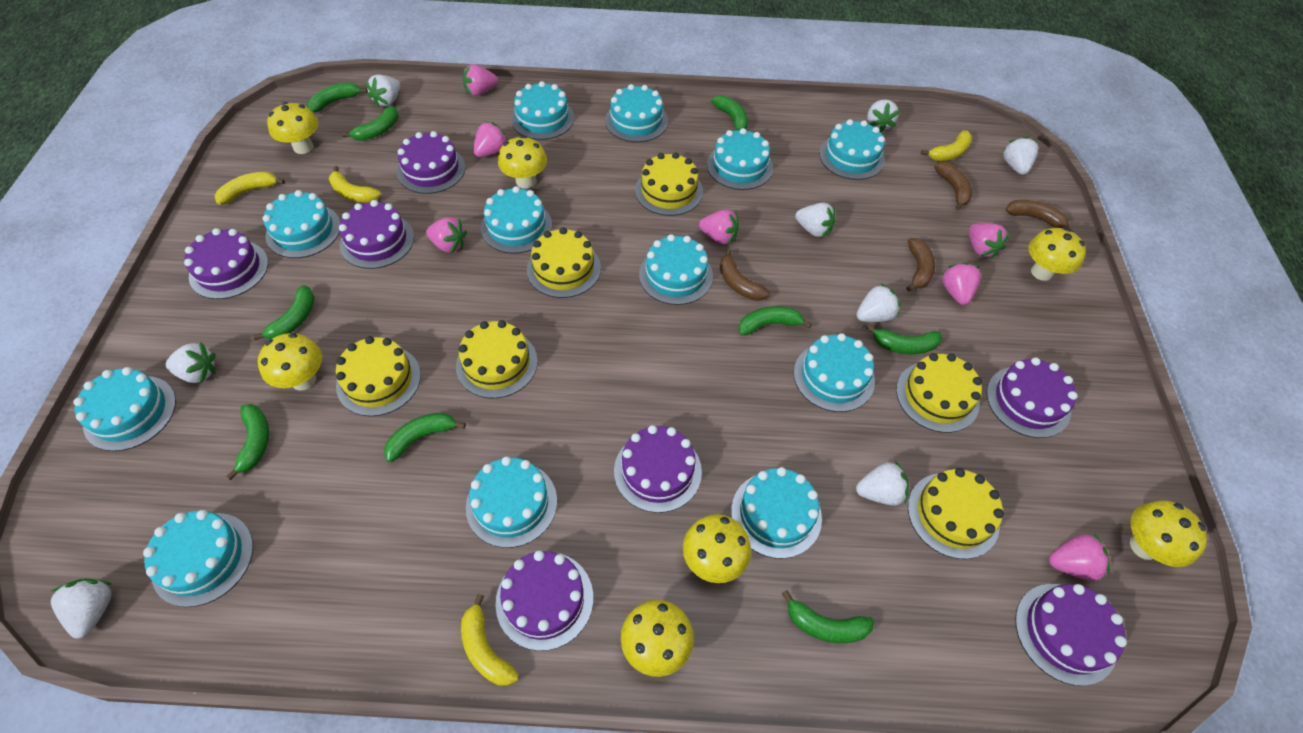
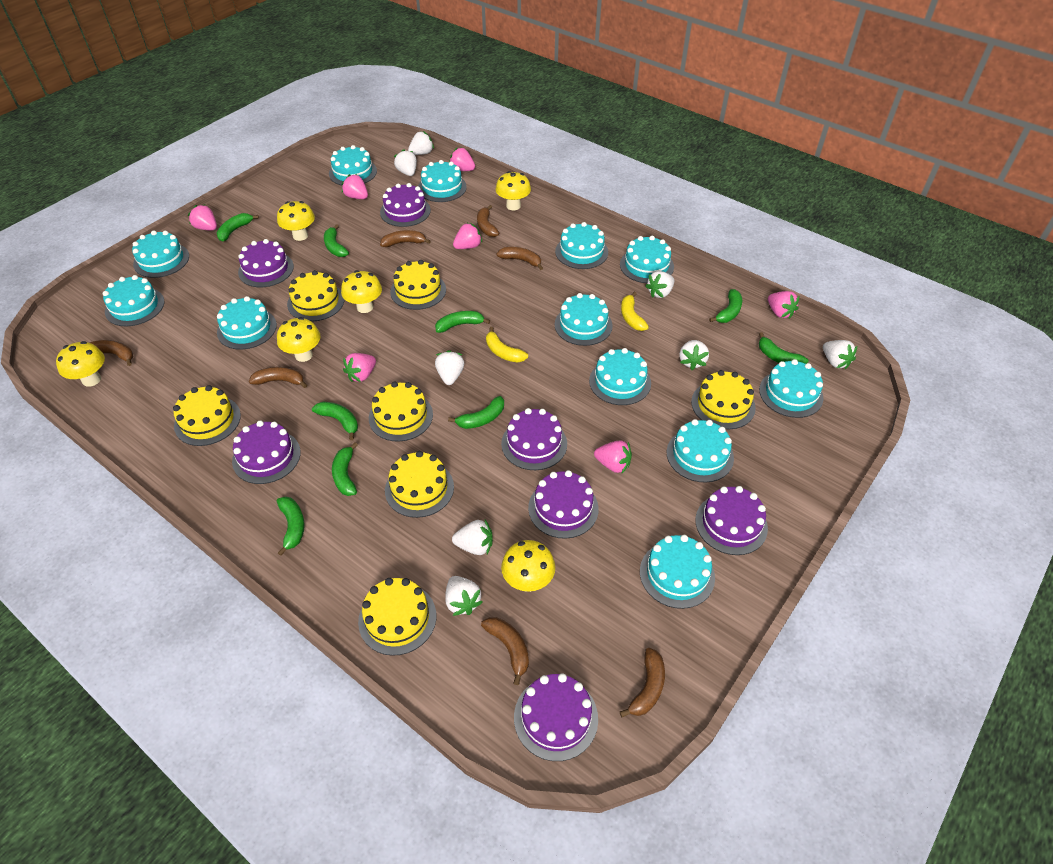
brown banana: 4 -> 7
yellow banana: 4 -> 2
yellow cake: 6 -> 7
yellow mushroom: 7 -> 6

